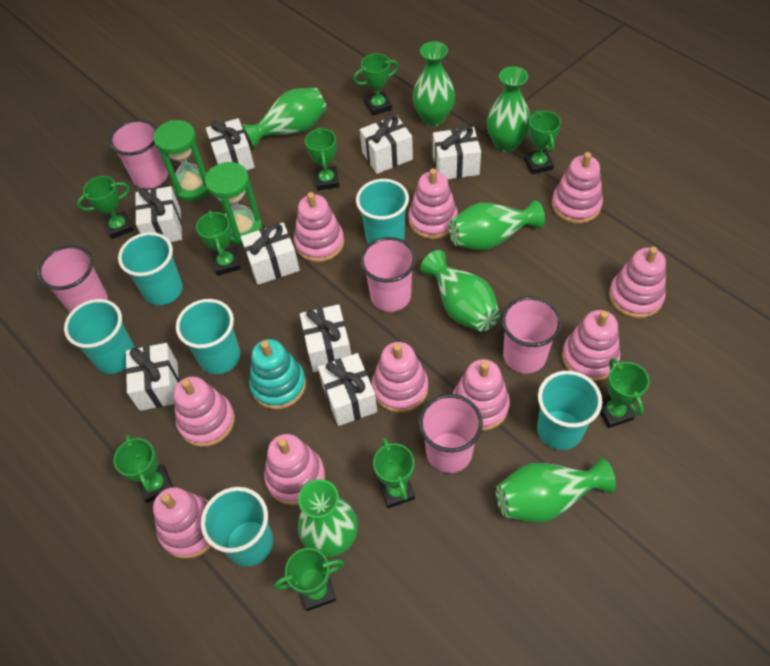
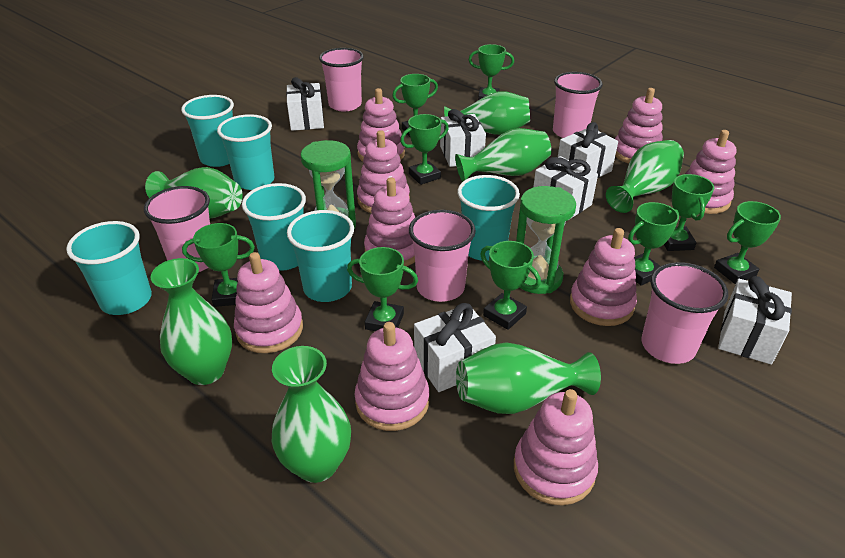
pink stacking toy: 10 -> 9
turquoise stacking toy: 1 -> 0
white gift: 8 -> 6

